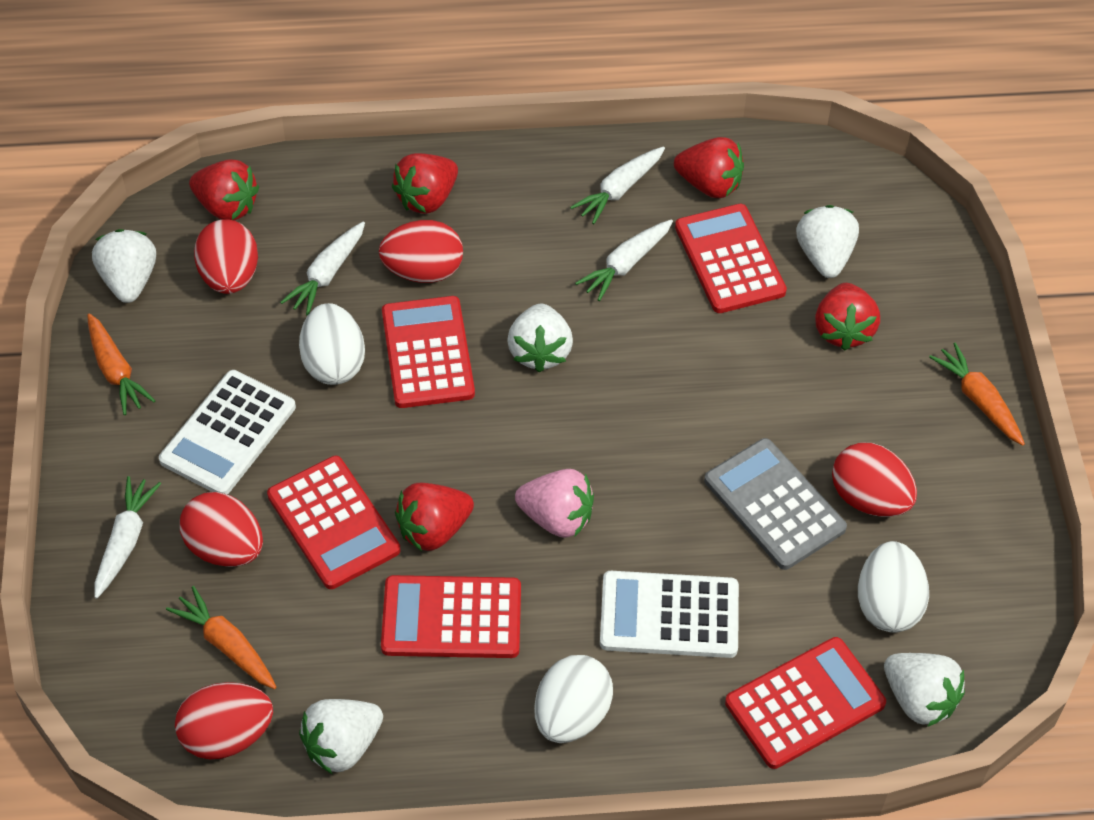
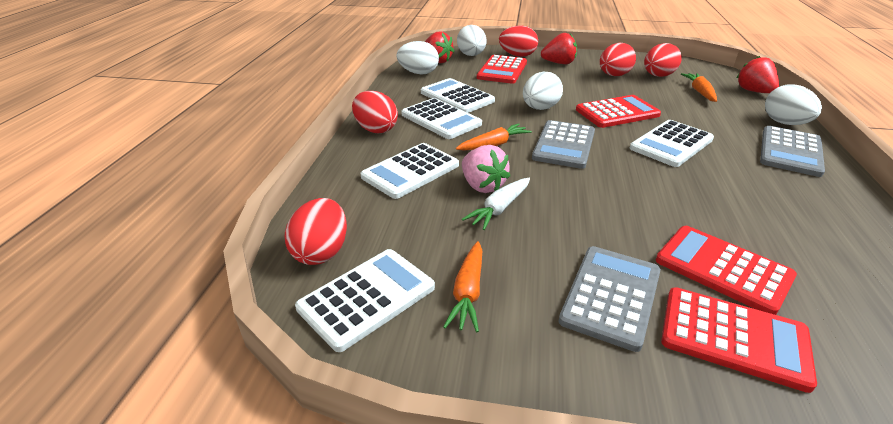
grey calculator: 1 -> 3
red calculator: 5 -> 4
red strawberry: 5 -> 3
white calculator: 2 -> 5
white carrot: 4 -> 1
white egg: 3 -> 4
white strawberry: 5 -> 0

